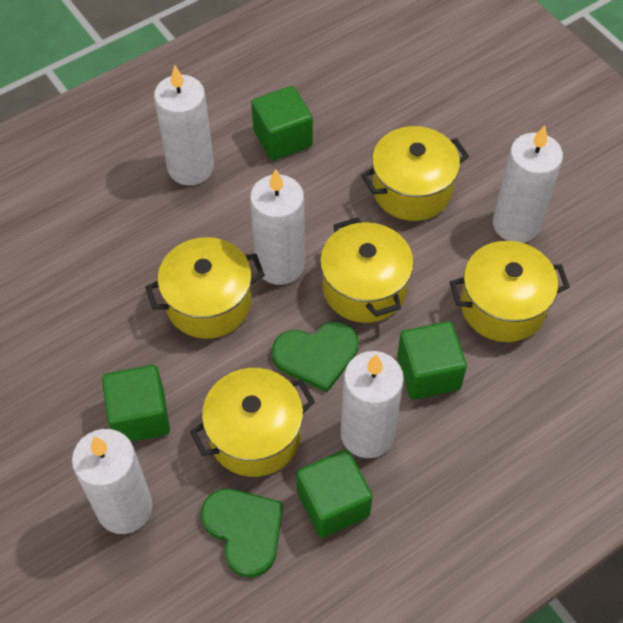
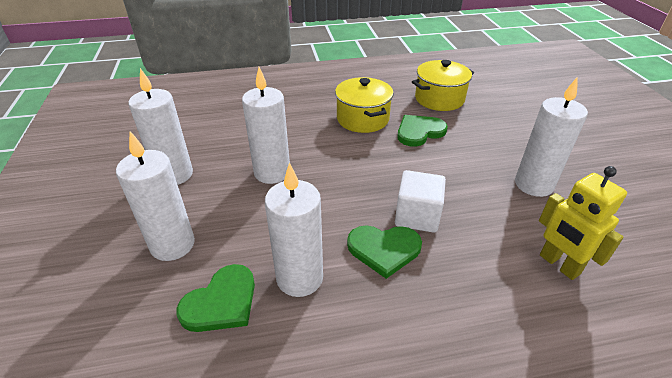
green cube: 4 -> 0
green heart: 2 -> 3
white cube: 0 -> 1
yellow pot: 5 -> 2
yellow robot: 0 -> 1

